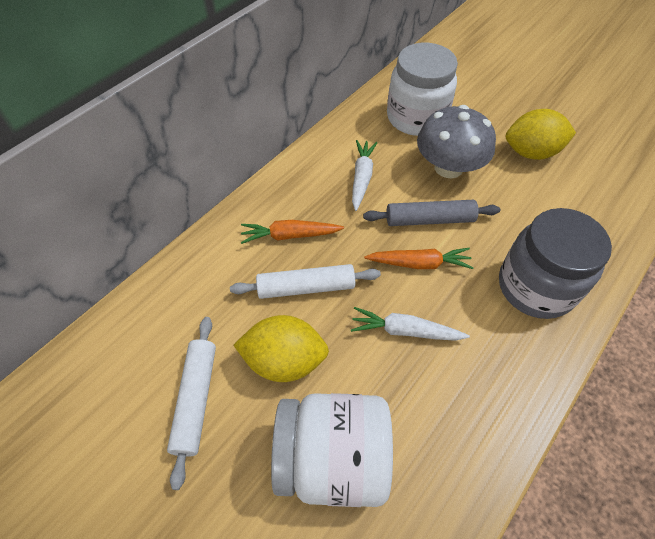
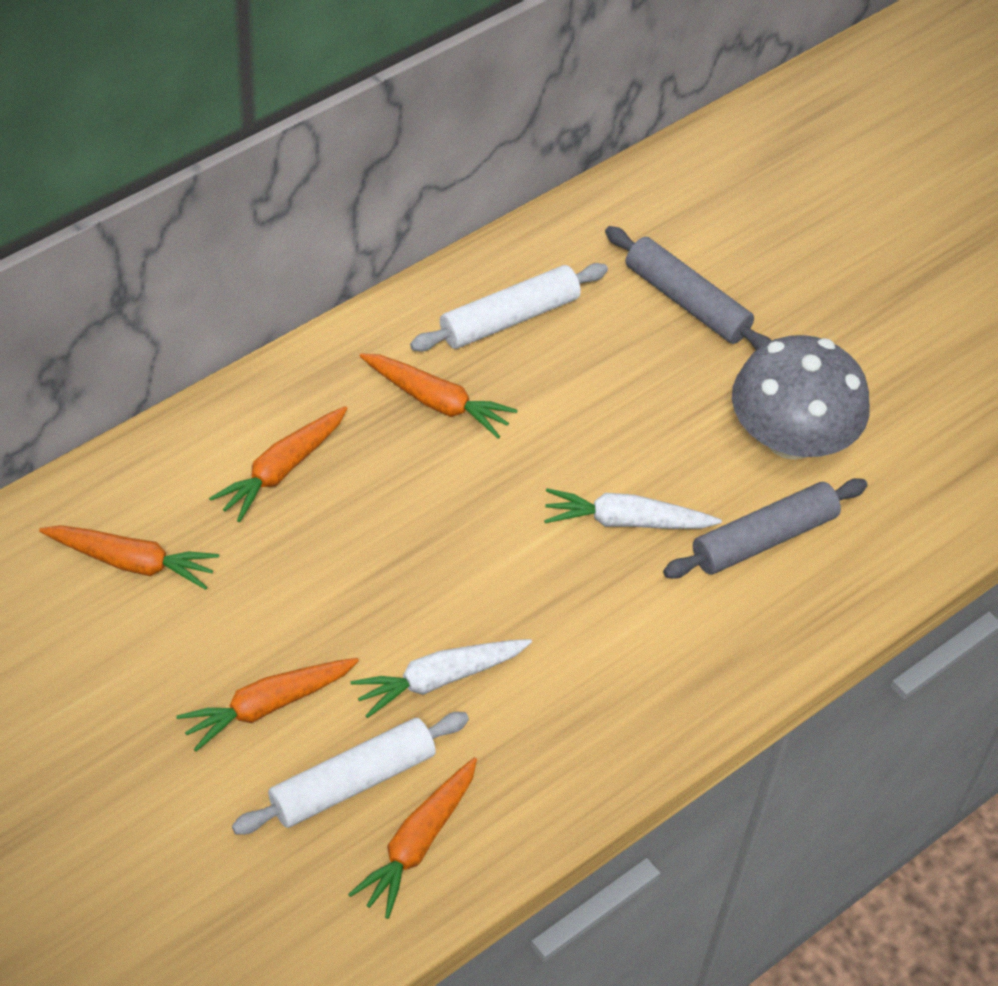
grey jar: 1 -> 0
grey rolling pin: 1 -> 2
orange carrot: 2 -> 5
white jar: 2 -> 0
yellow lemon: 2 -> 0

